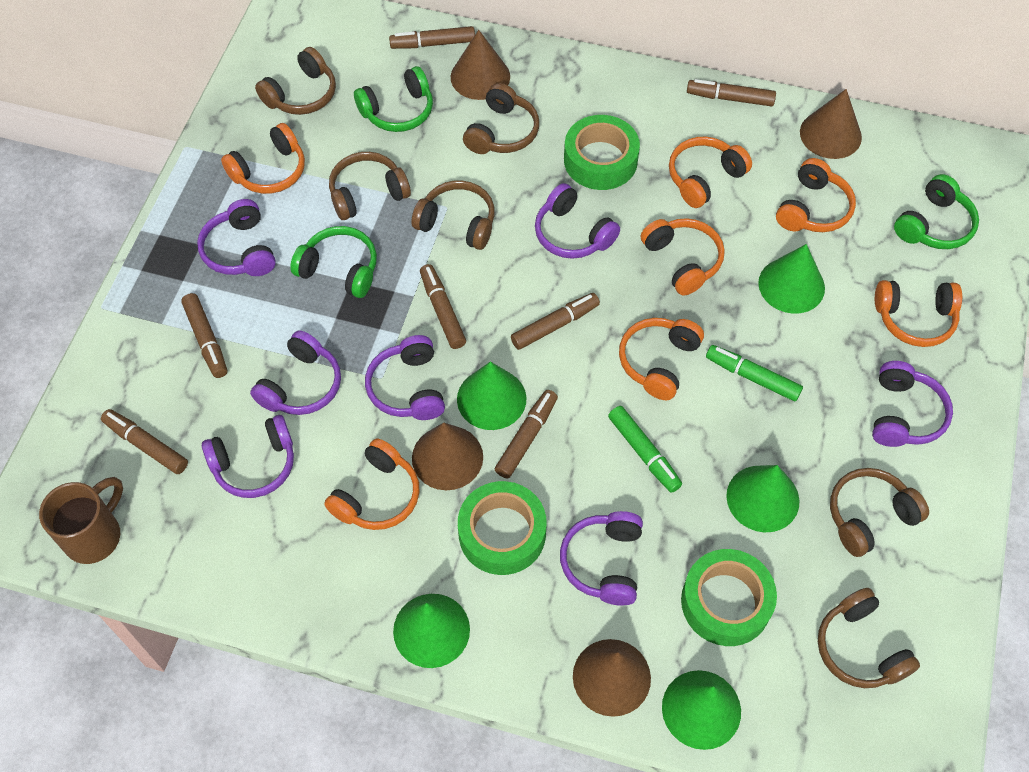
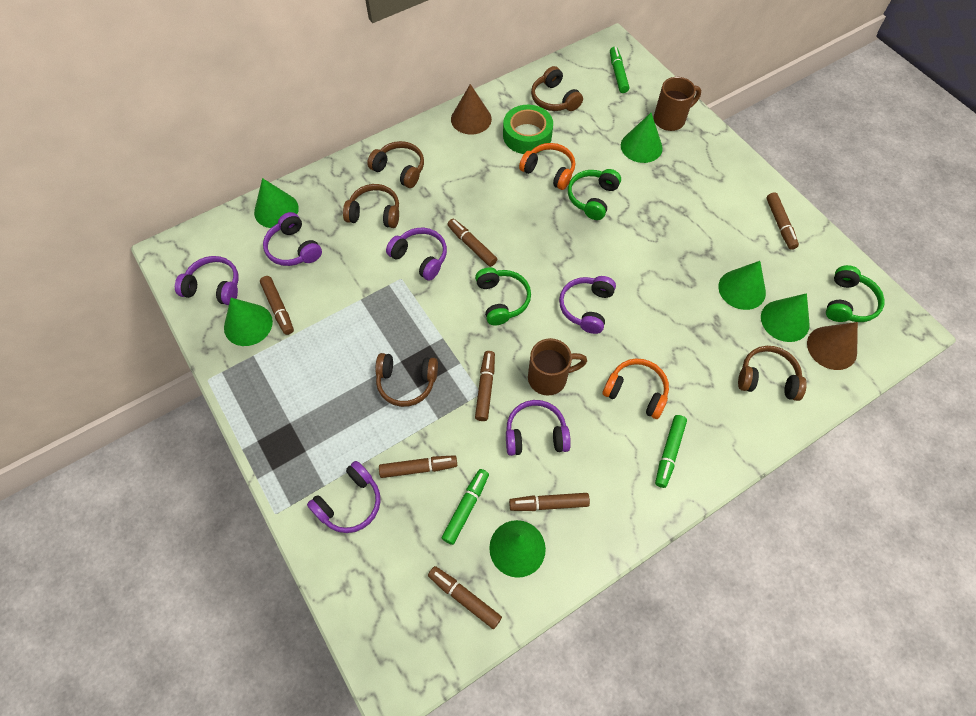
brown cone: 4 -> 2
brown headphones: 6 -> 5
brown mug: 1 -> 2
green cone: 5 -> 6
green marker: 2 -> 3
green tape: 3 -> 1
orange headphones: 7 -> 2
purple headphones: 7 -> 6

